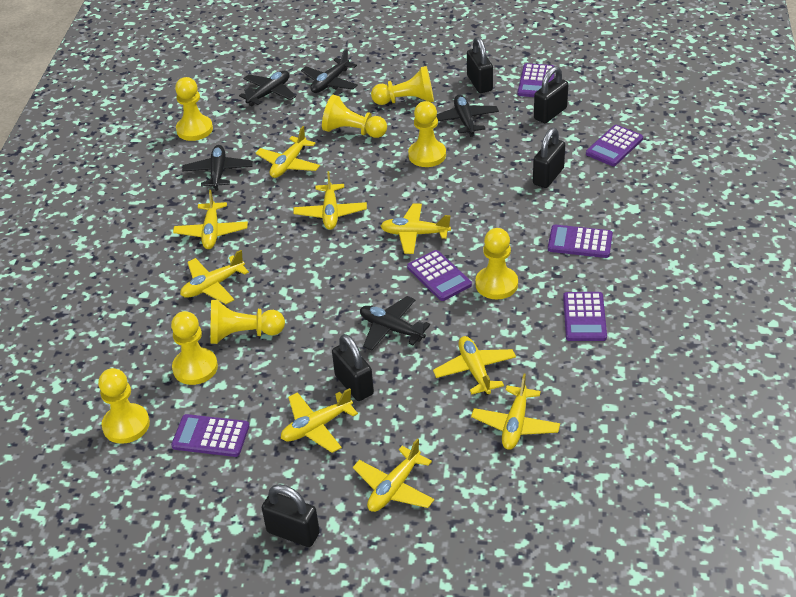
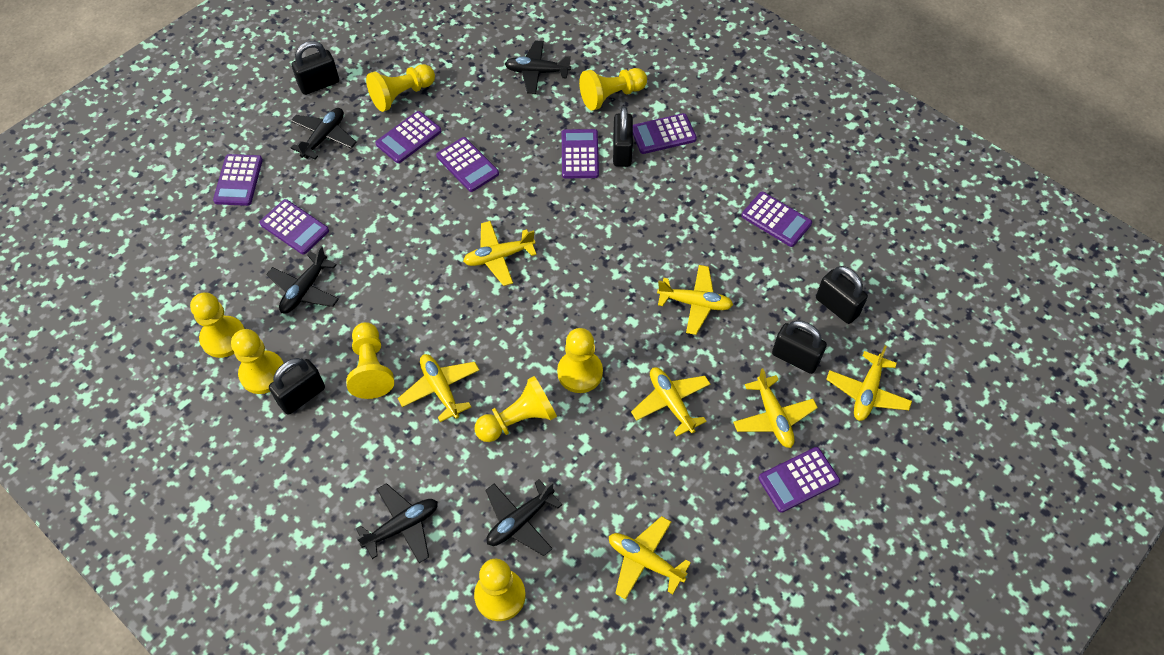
purple calculator: 6 -> 8
yellow plane: 9 -> 7

